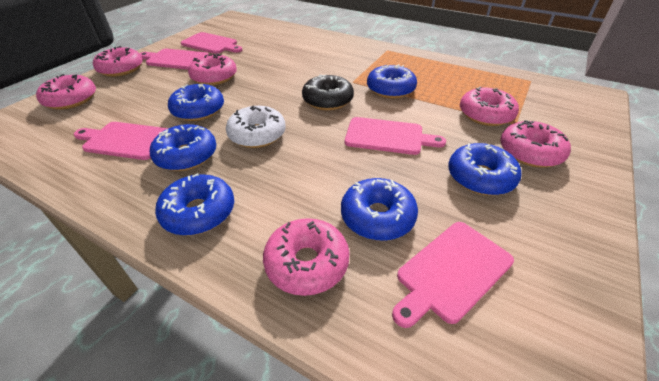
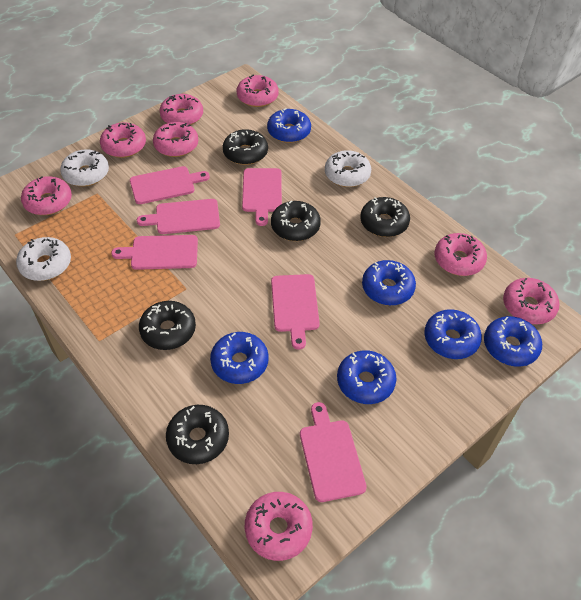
black donut: 1 -> 5
pink cutting board: 5 -> 6
pink donut: 6 -> 8
white donut: 1 -> 3

